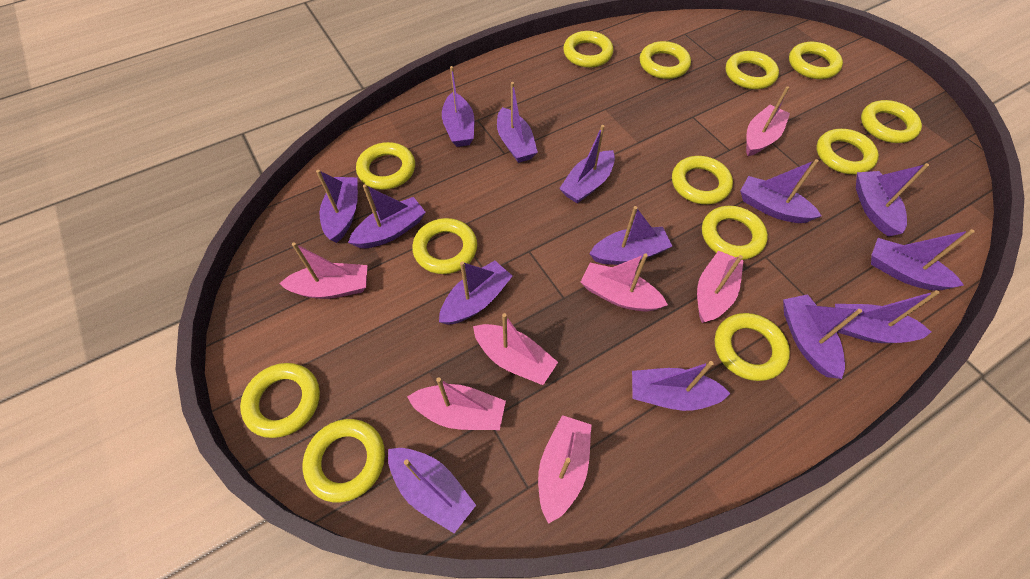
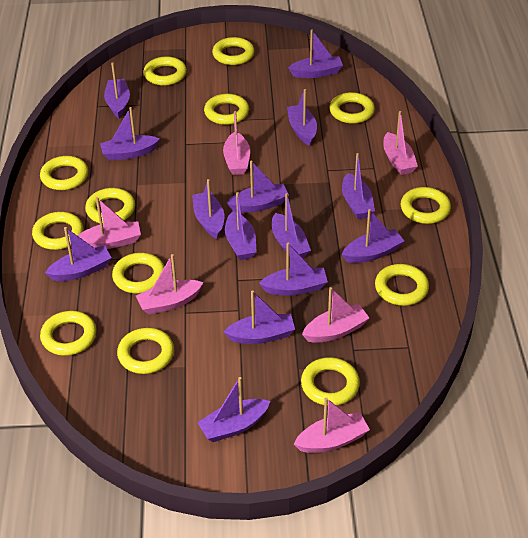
pink boat: 7 -> 6

